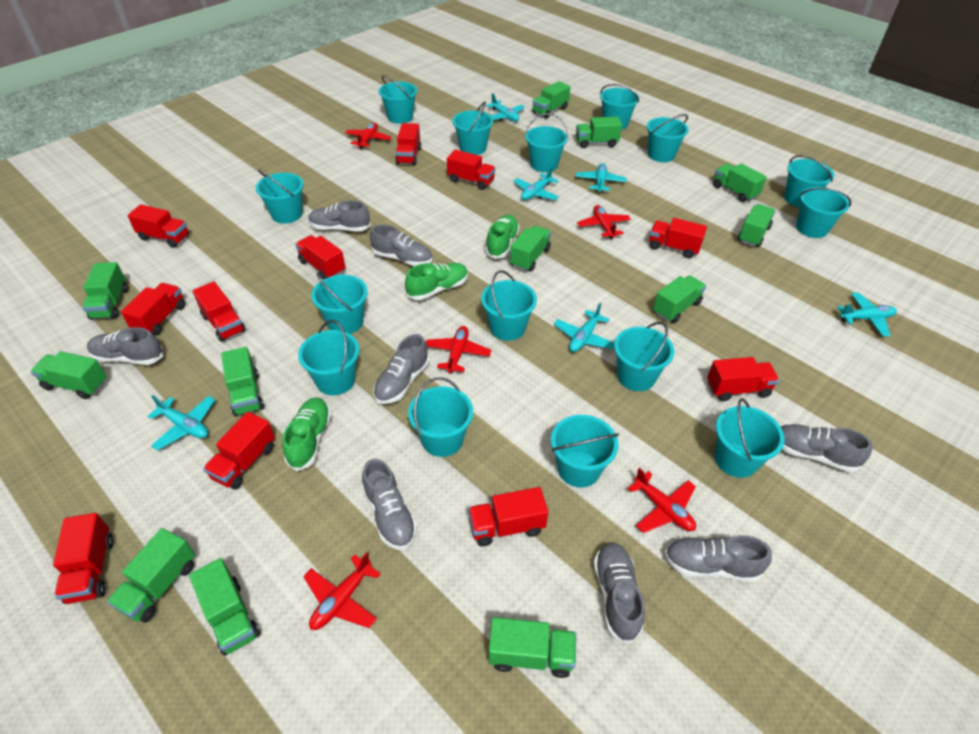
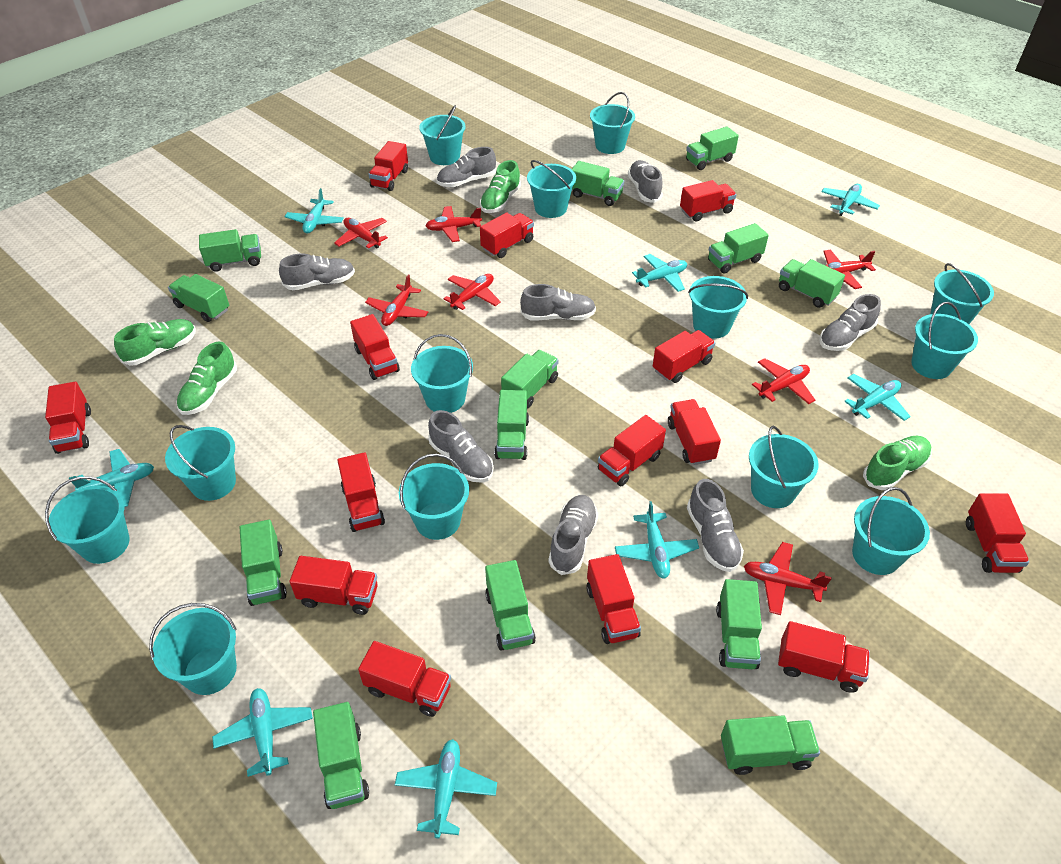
green shoe: 3 -> 4
green truck: 12 -> 13
red plane: 5 -> 7
red truck: 11 -> 14
turquoise bucket: 15 -> 13
turquoise plane: 6 -> 8

